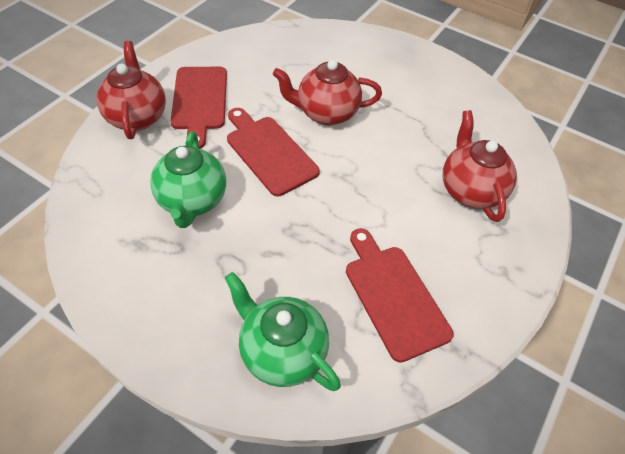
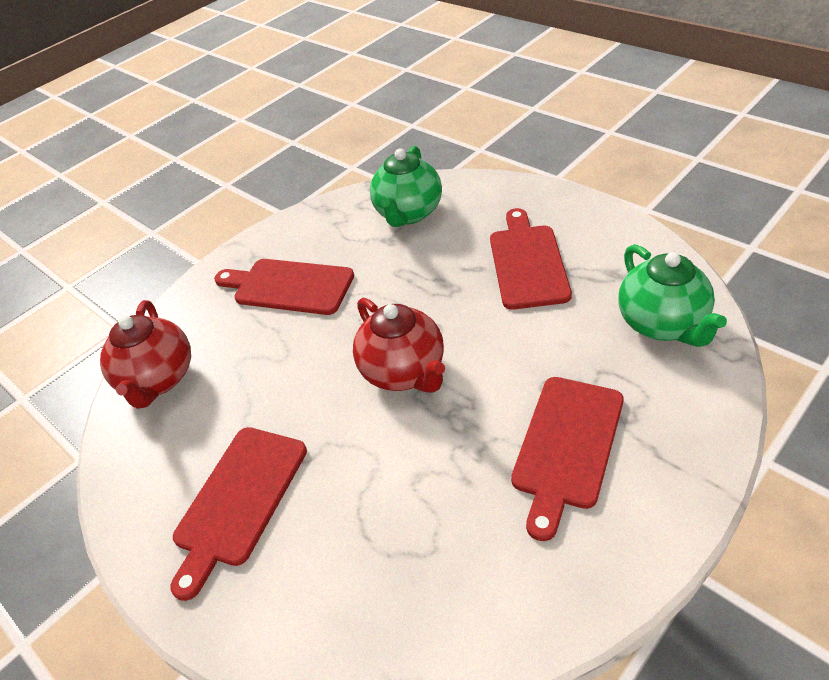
red cutting board: 3 -> 4
red teapot: 3 -> 2

